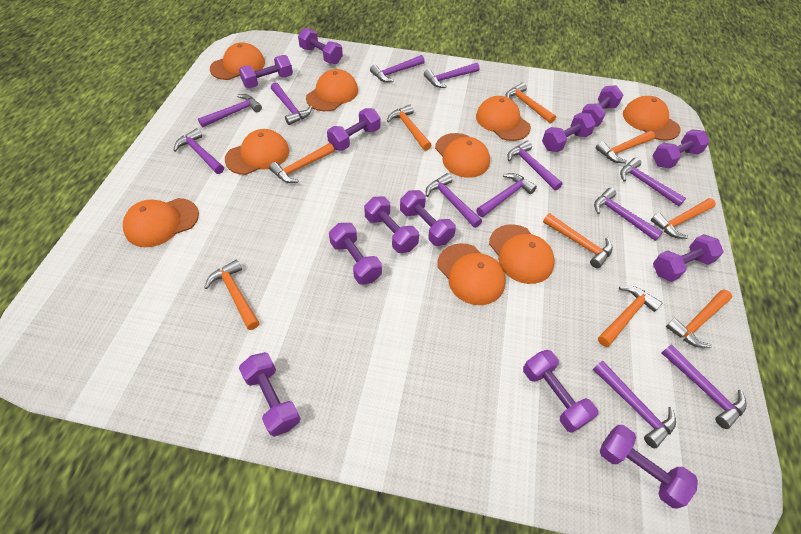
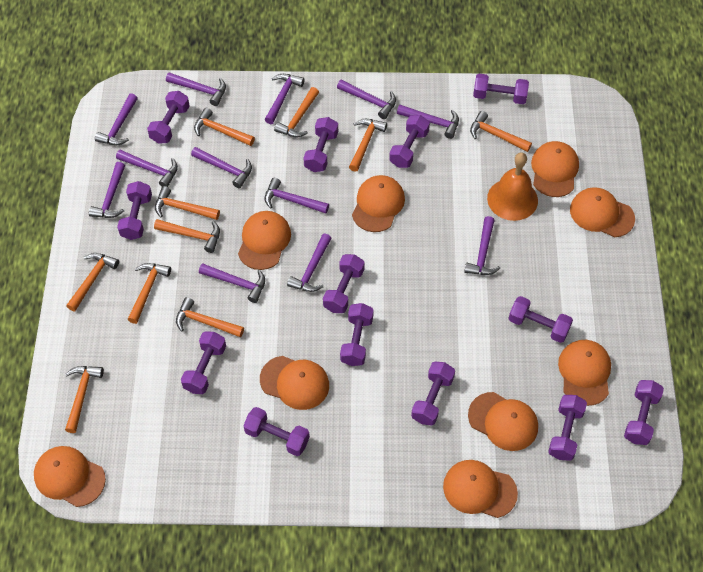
orange bell: 0 -> 1
orange hammer: 9 -> 10

